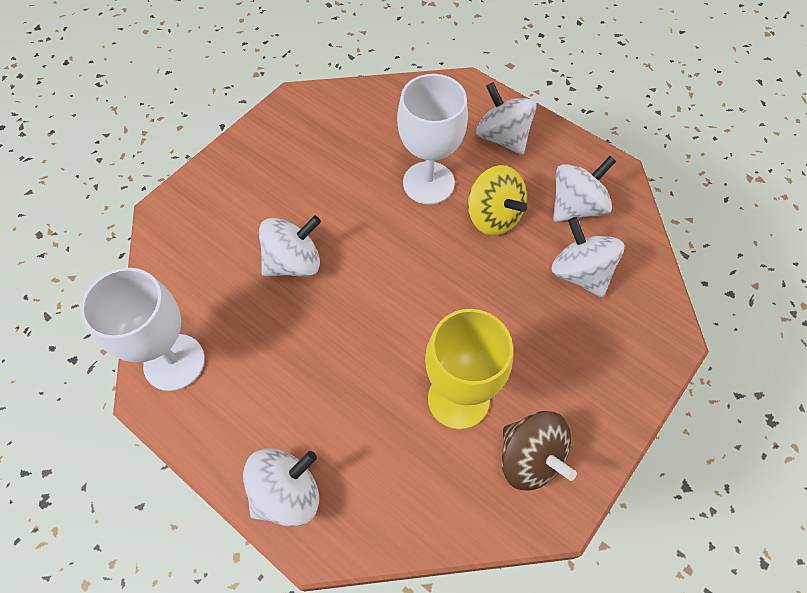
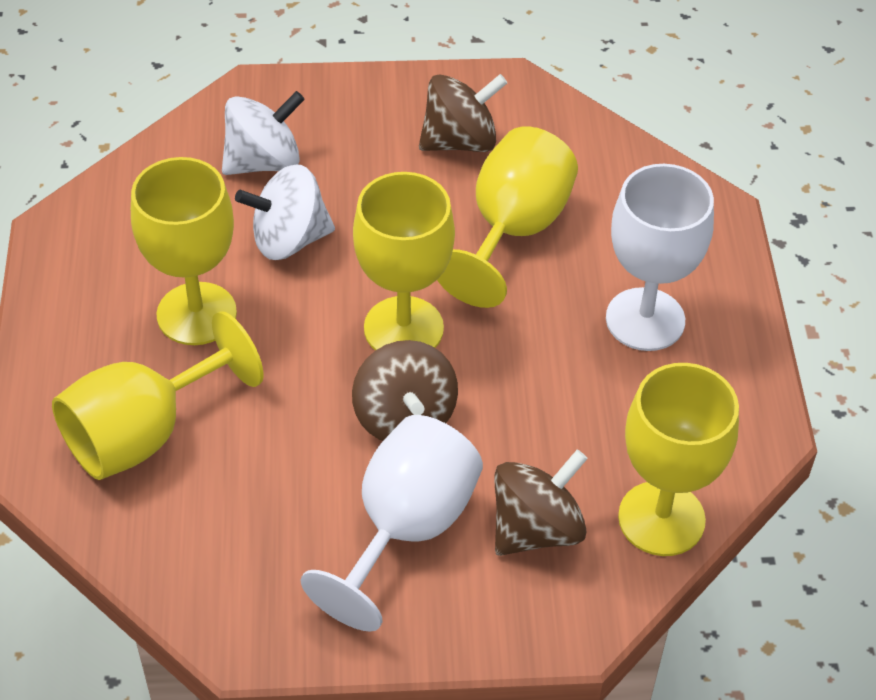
brown spinning top: 1 -> 3
white spinning top: 5 -> 2
yellow goblet: 1 -> 5
yellow spinning top: 1 -> 0

